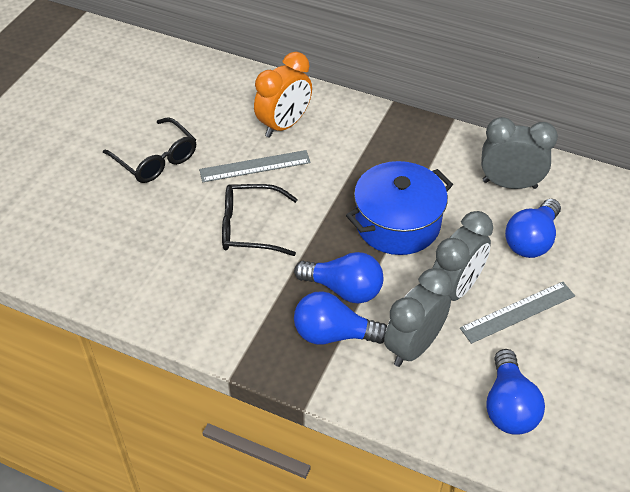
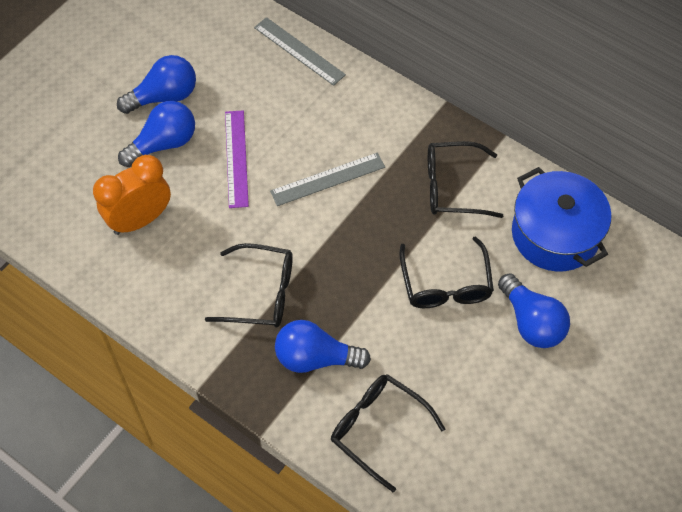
black glasses: 2 -> 4
grey clock: 3 -> 0
purple ruler: 0 -> 1

